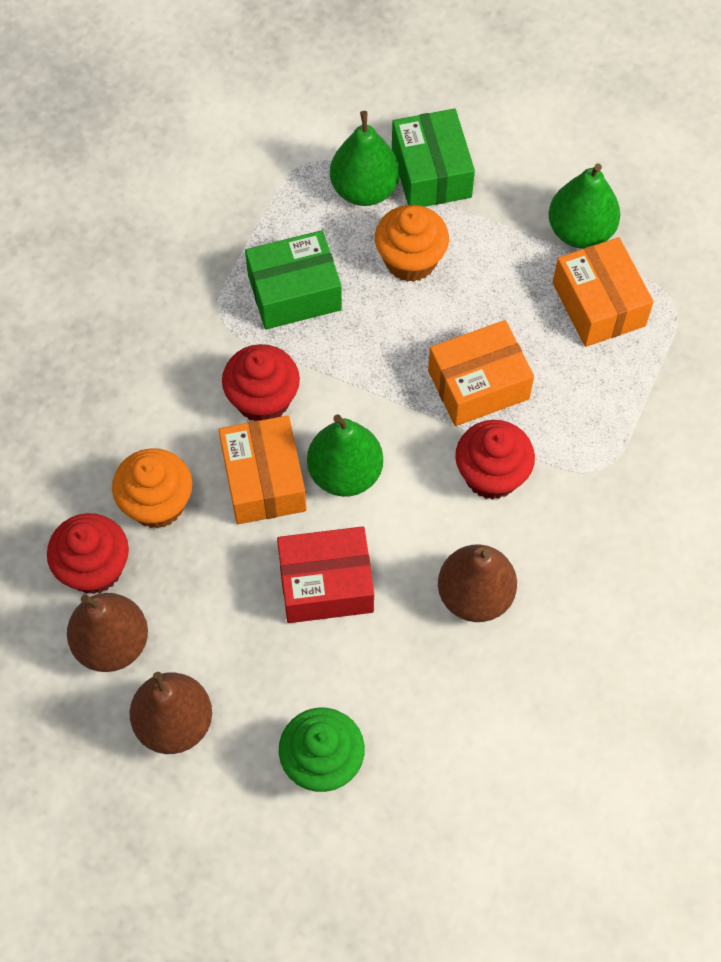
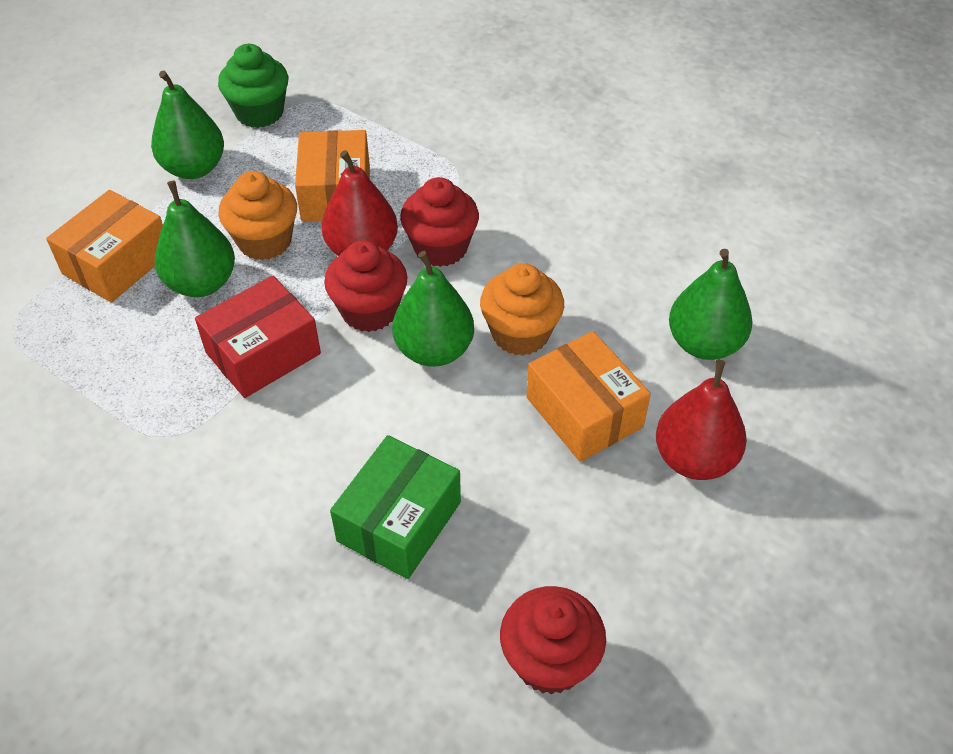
brown pear: 3 -> 0
green box: 2 -> 1
green pear: 3 -> 4
red pear: 0 -> 2

